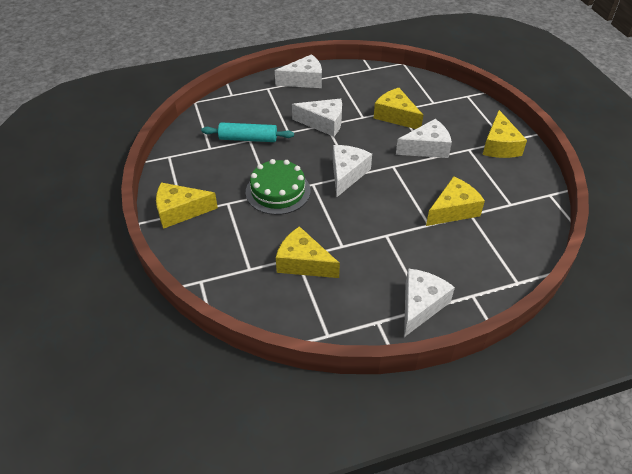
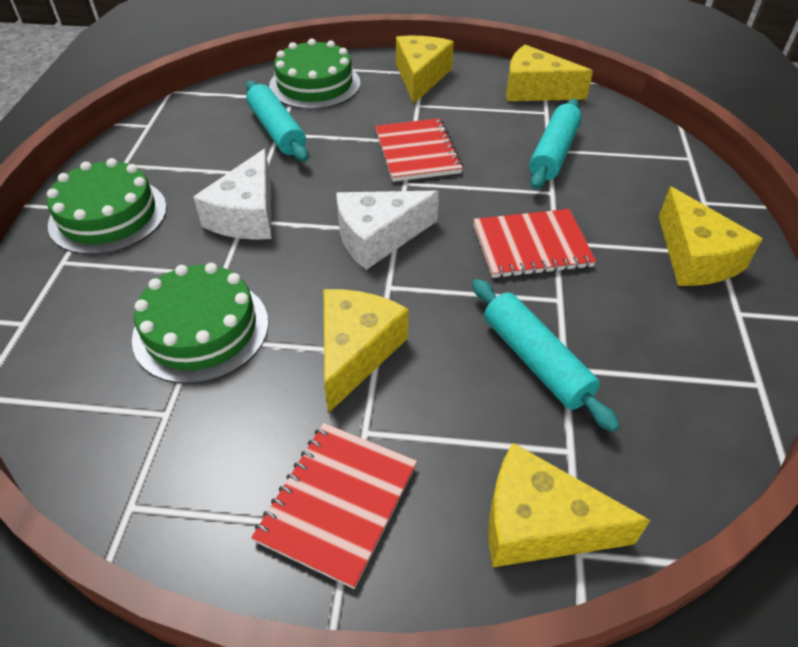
green cake: 1 -> 3
red notebook: 0 -> 3
turquoise rolling pin: 1 -> 3
white cheese: 5 -> 2

